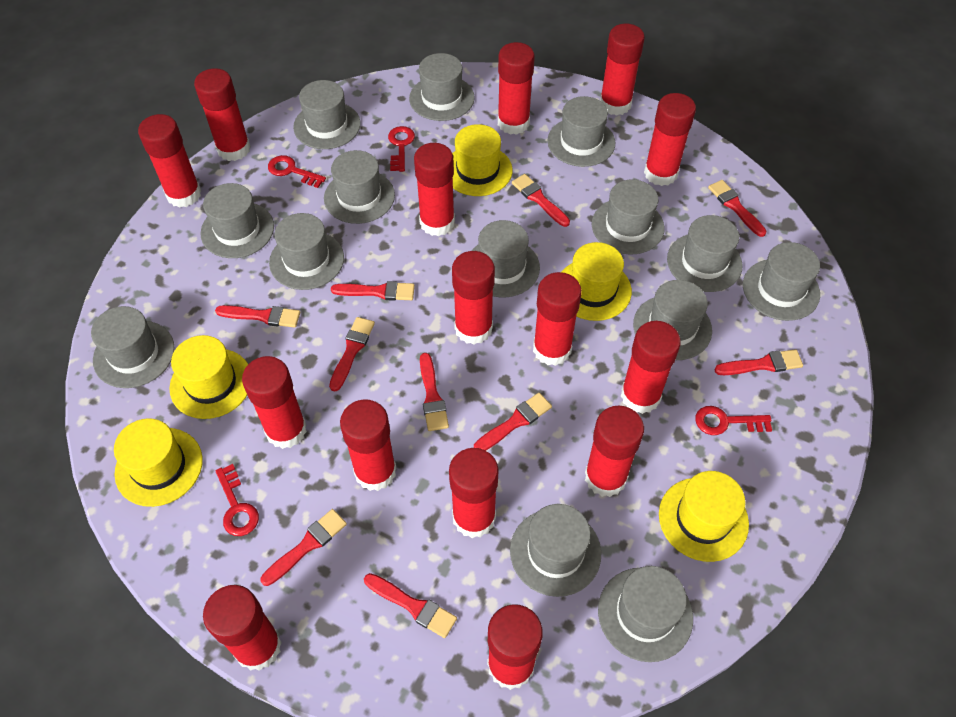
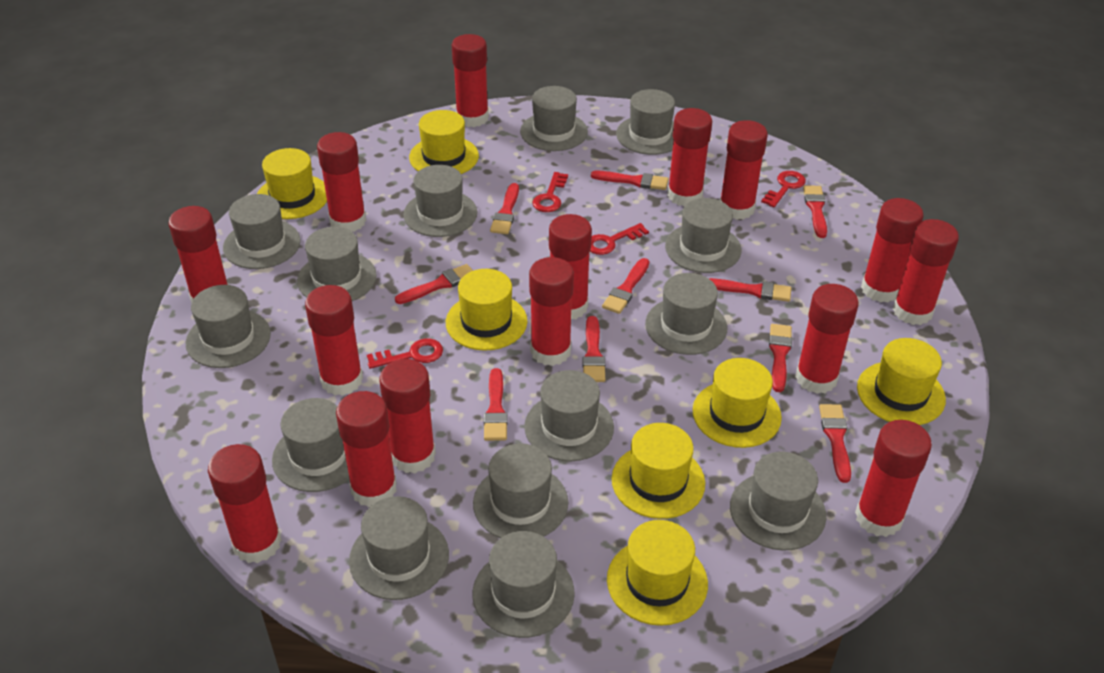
yellow hat: 5 -> 7

